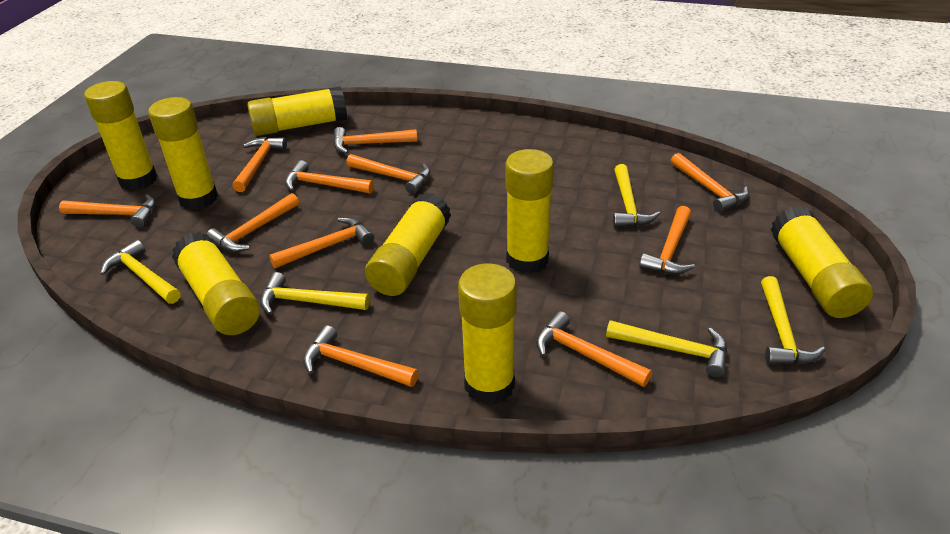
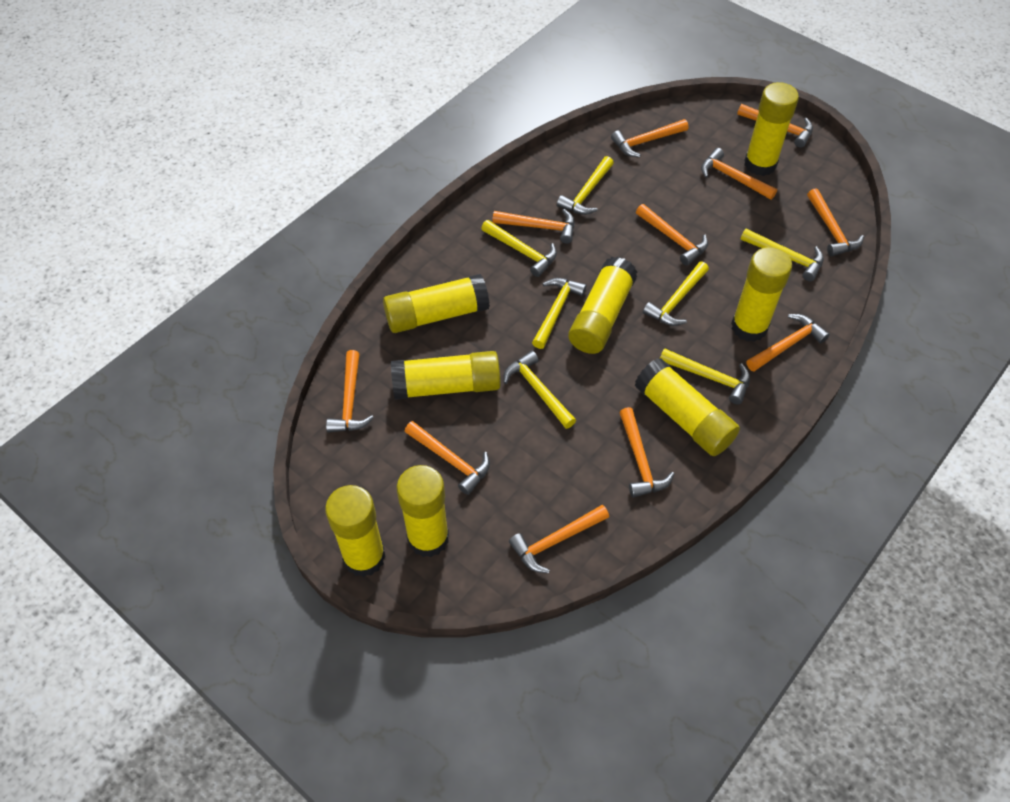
yellow hammer: 5 -> 7

